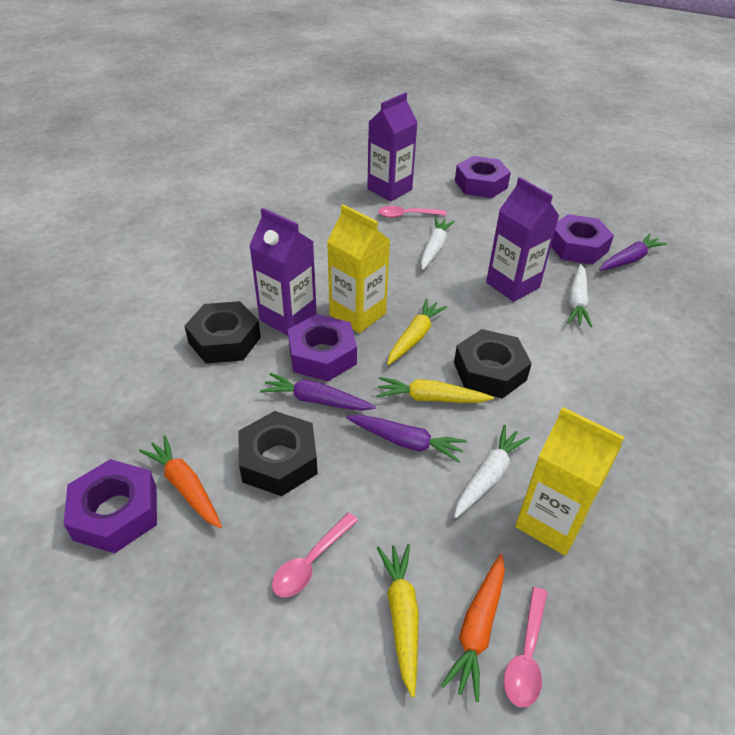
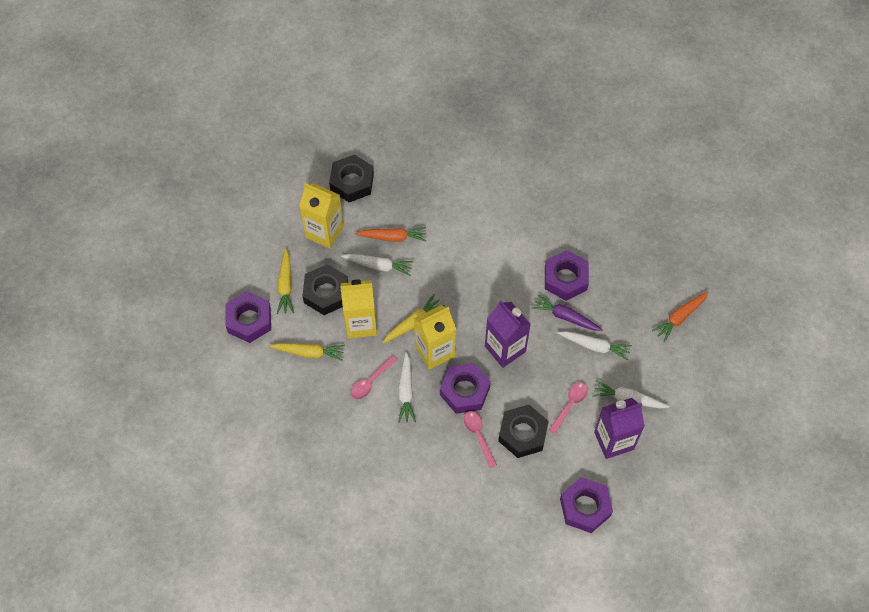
purple carrot: 3 -> 1
purple carton: 3 -> 2
white carrot: 3 -> 4
yellow carton: 2 -> 3

